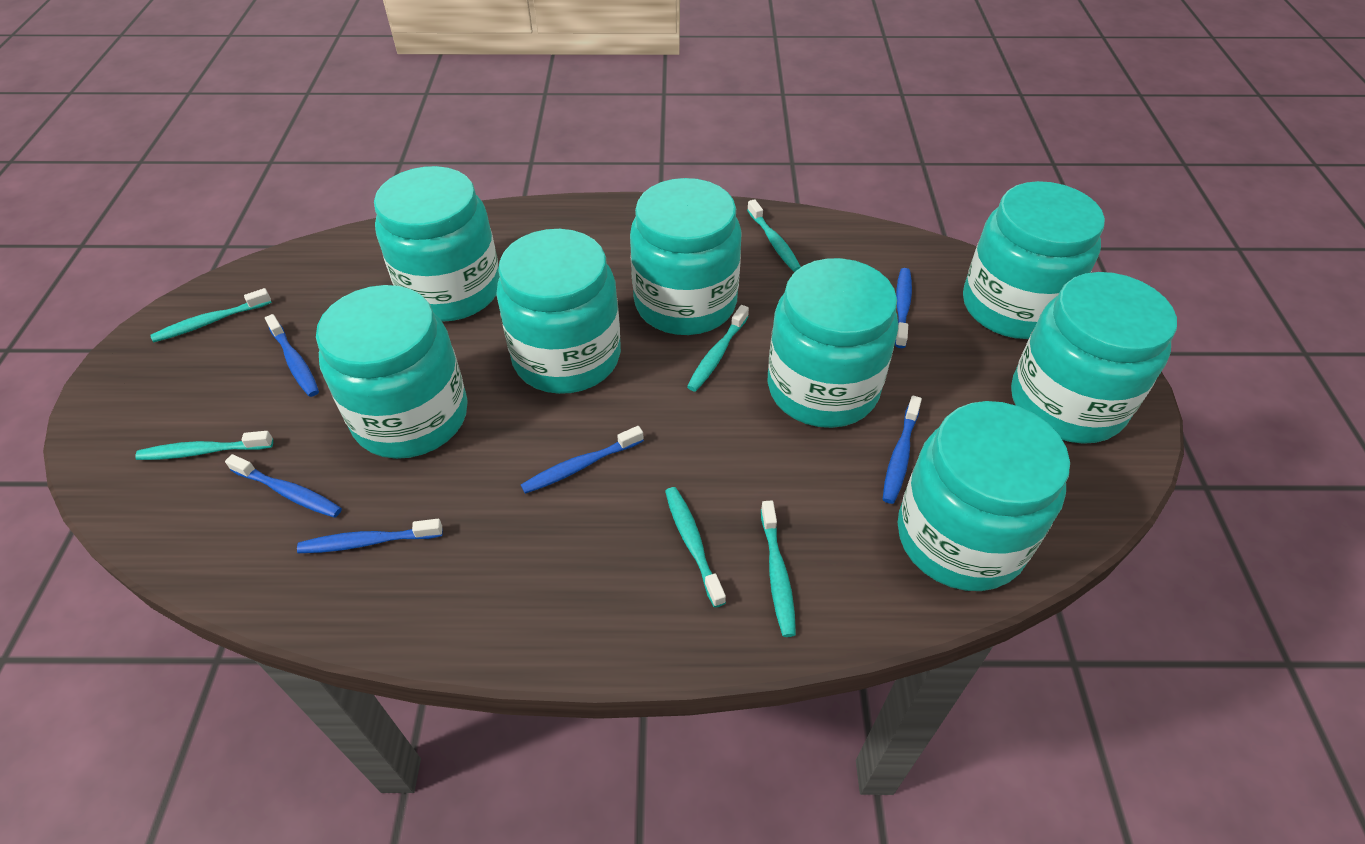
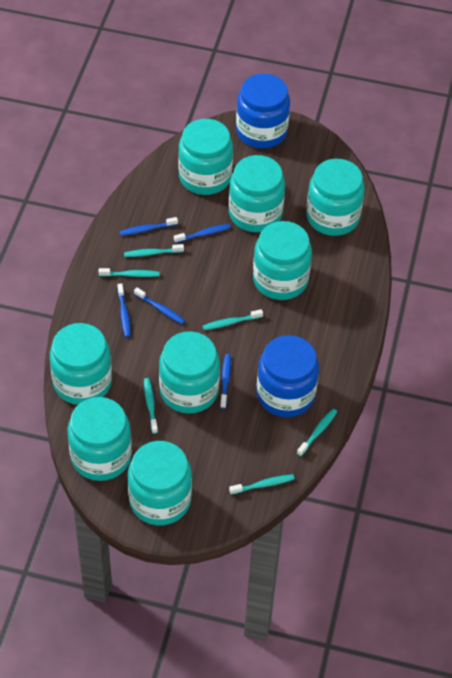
blue jar: 0 -> 2
blue toothbrush: 6 -> 5

